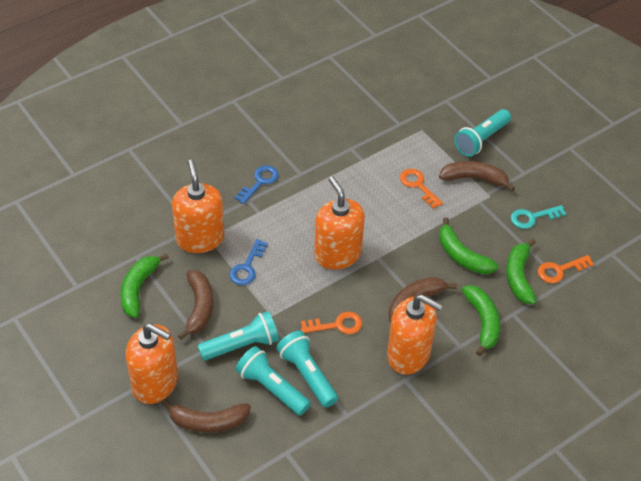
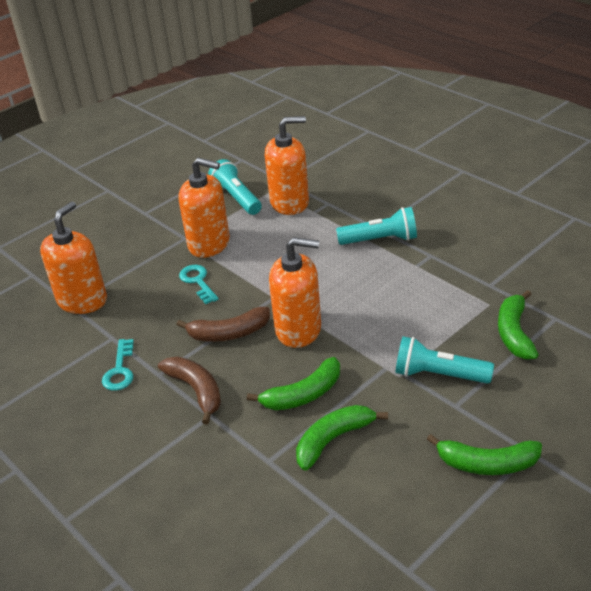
blue key: 2 -> 0
brown banana: 4 -> 2
orange key: 3 -> 0
turquoise flashlight: 4 -> 3
turquoise key: 1 -> 2

